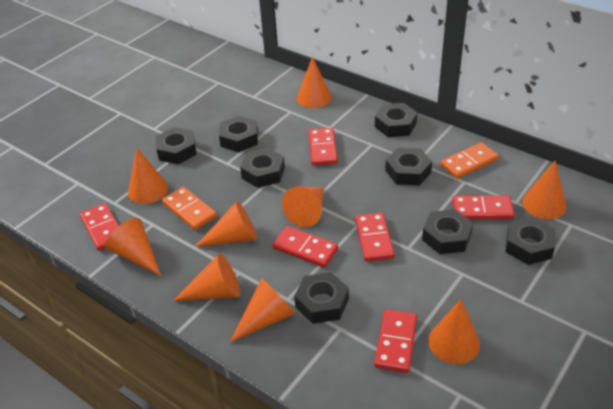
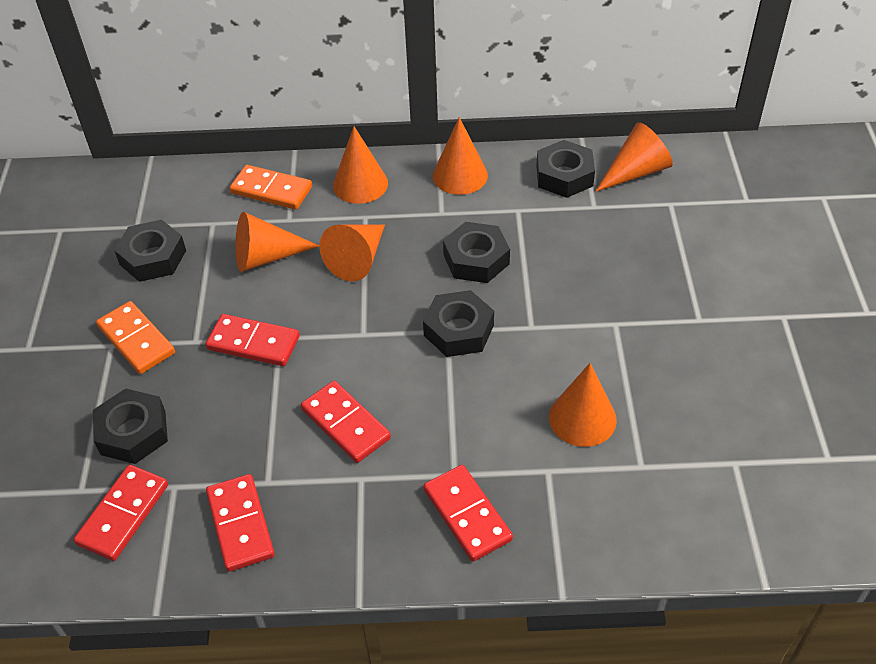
black nut: 8 -> 5
orange cone: 9 -> 6
red domino: 6 -> 5

